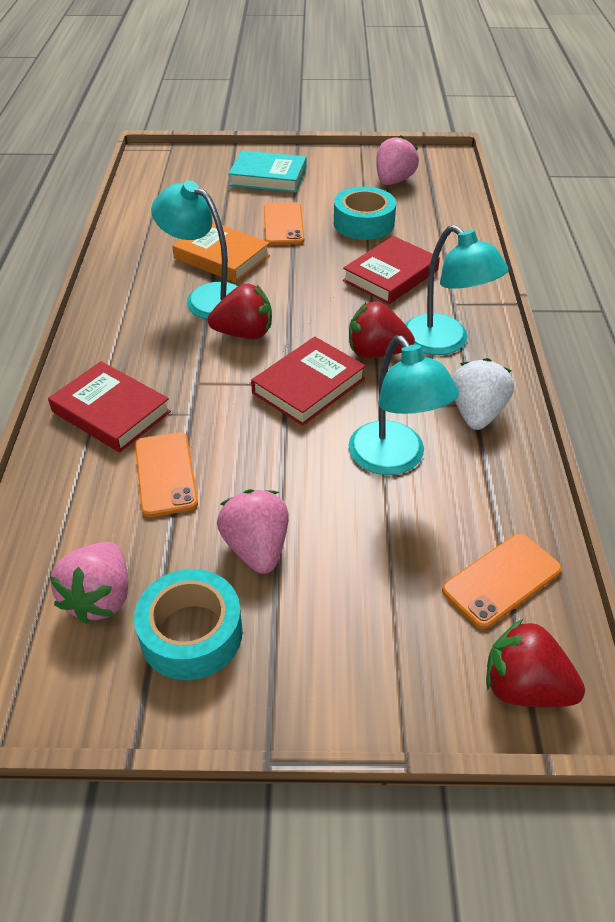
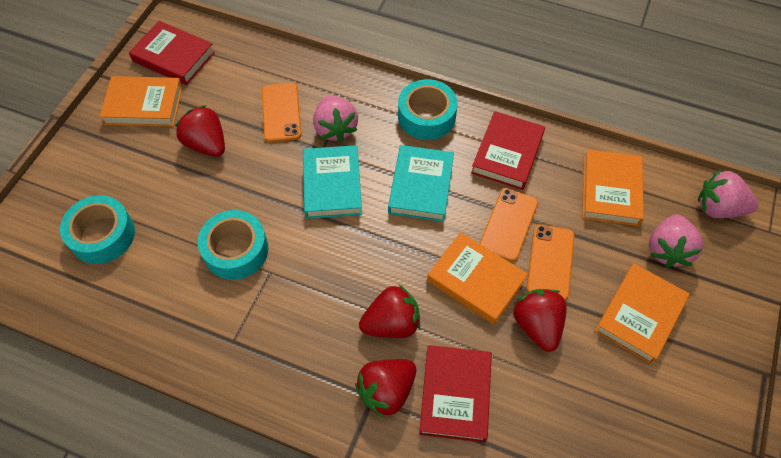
orange book: 1 -> 4
red strawberry: 3 -> 4
turquoise book: 1 -> 2
turquoise lamp: 3 -> 0
turquoise tape: 2 -> 3
white strawberry: 1 -> 0

